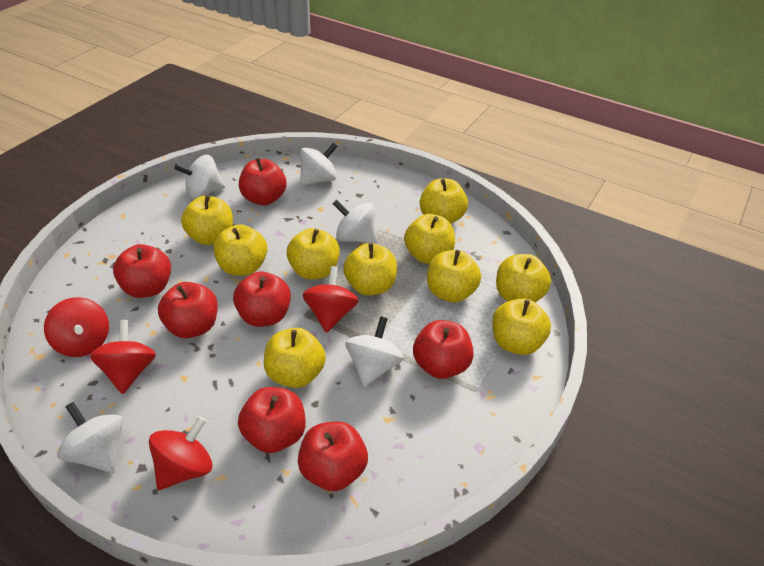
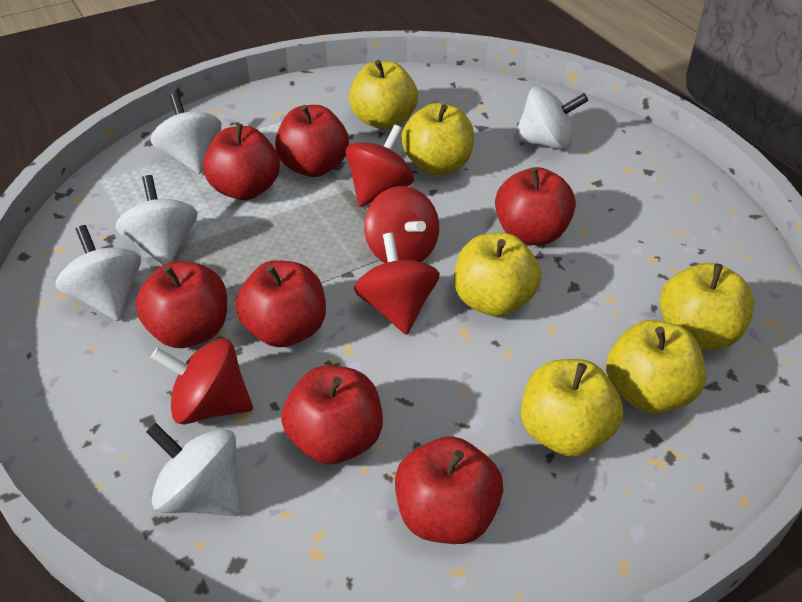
yellow apple: 10 -> 6

